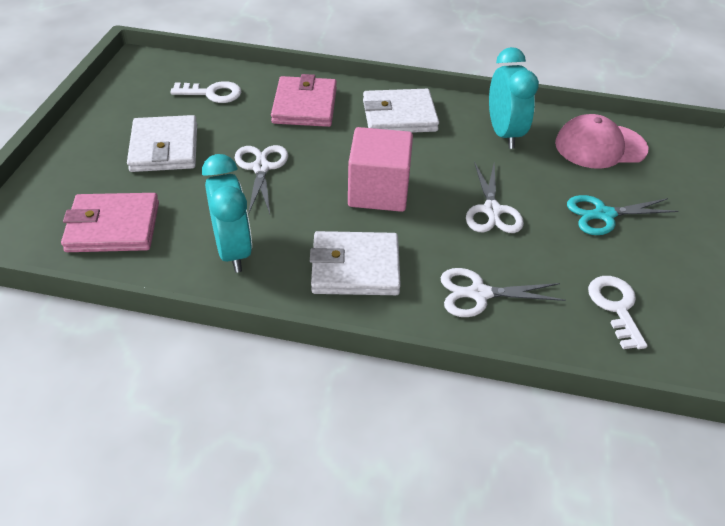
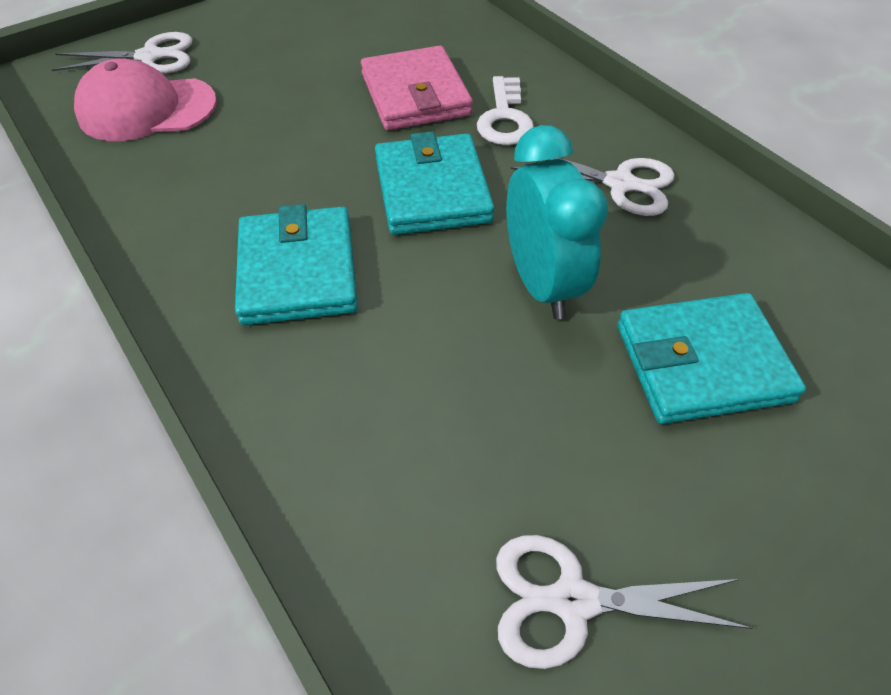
pink cube: 1 -> 0
pink wallet: 2 -> 1
turquoise clock: 2 -> 1
turquoise scissors: 1 -> 0
turquoise wallet: 0 -> 3
white key: 2 -> 1
white wallet: 3 -> 0

